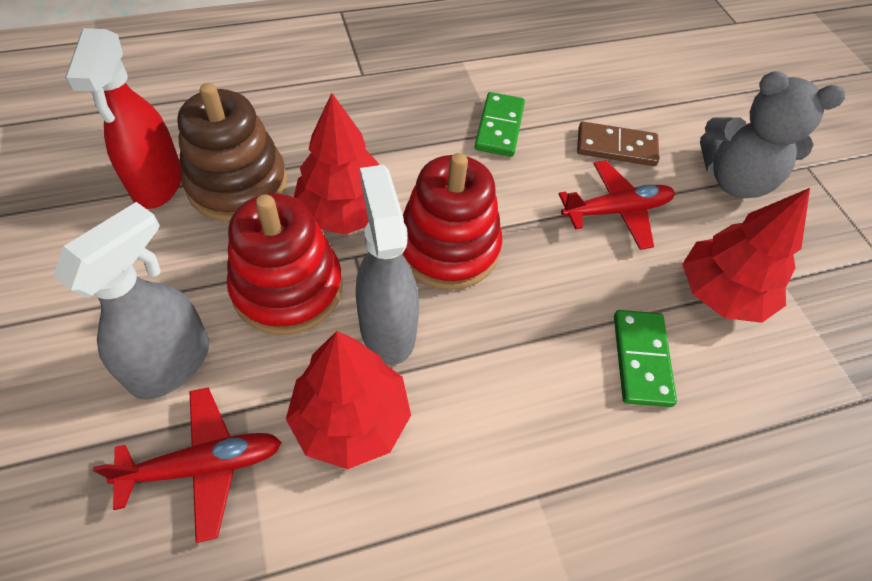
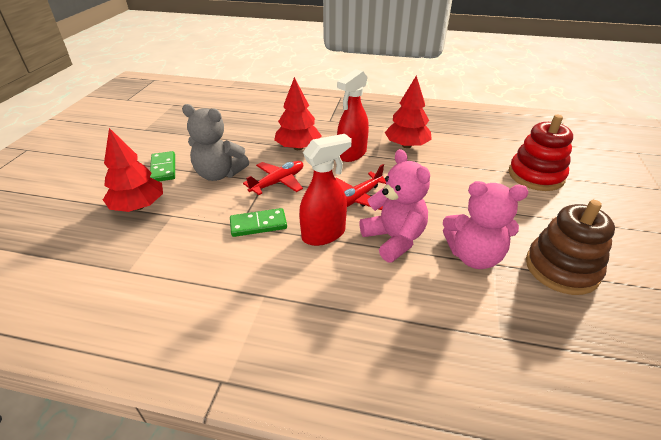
brown domino: 1 -> 0
grey spray bottle: 2 -> 0
pink teddy bear: 0 -> 2
red spray bottle: 1 -> 2
red stacking toy: 2 -> 1

